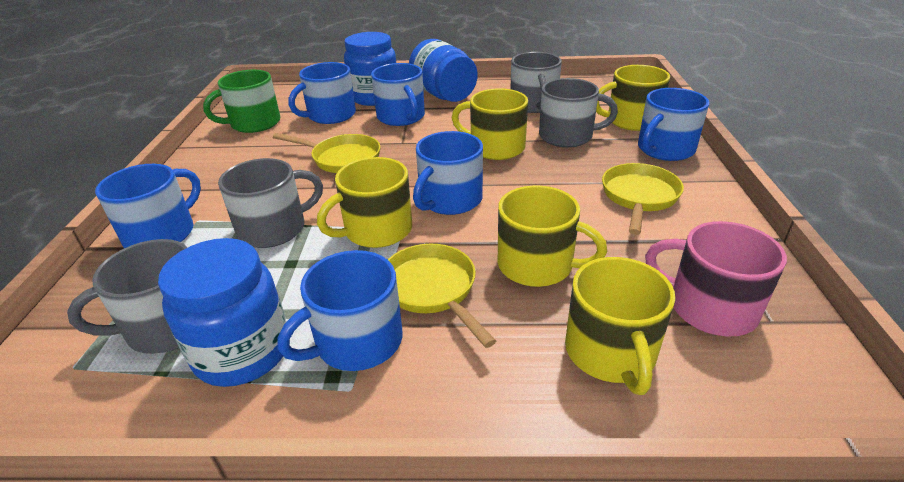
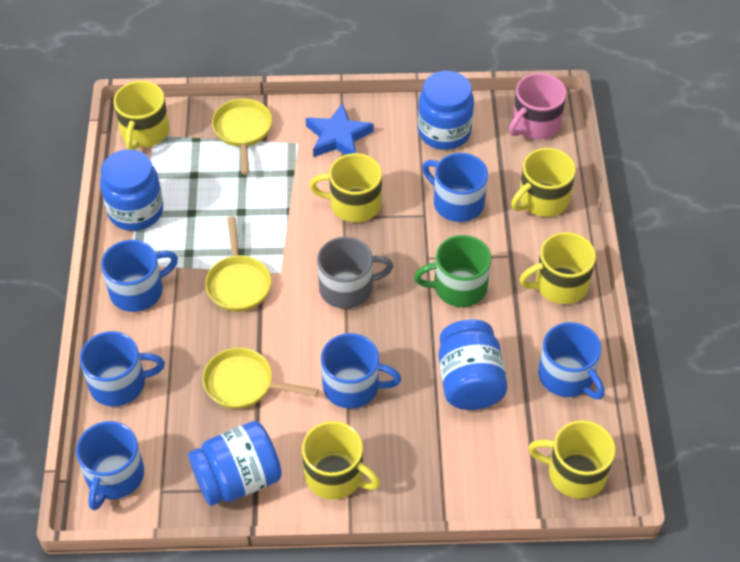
blue jar: 3 -> 4
blue star: 0 -> 1
grey mug: 4 -> 1
yellow mug: 5 -> 6

